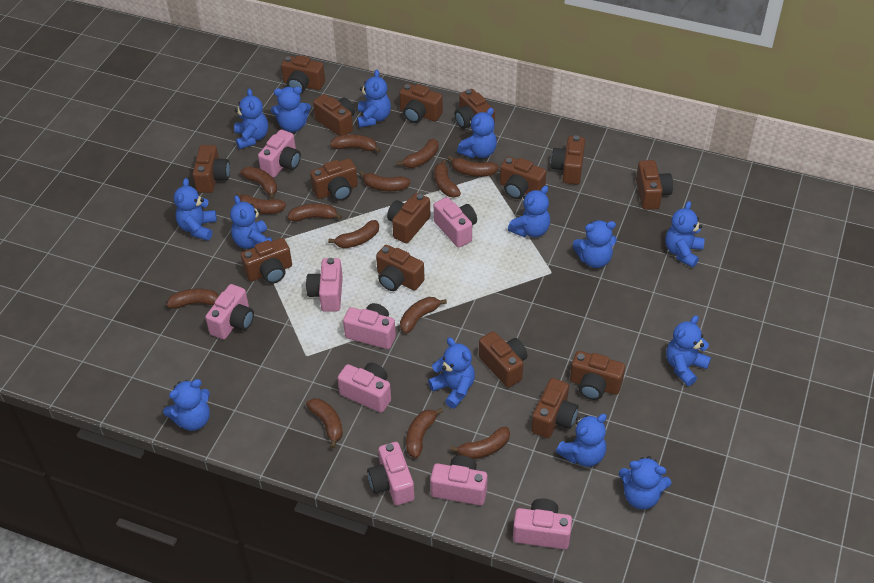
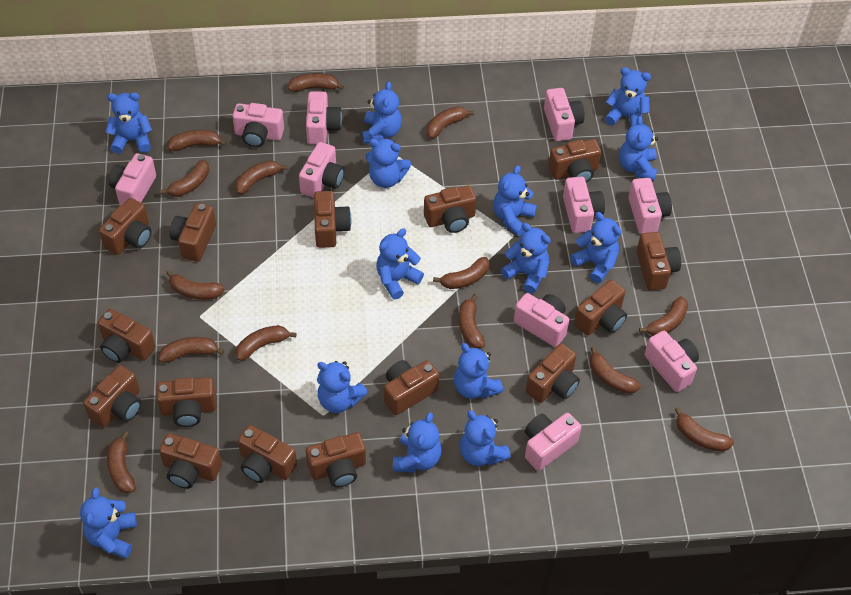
pink camera: 9 -> 10

